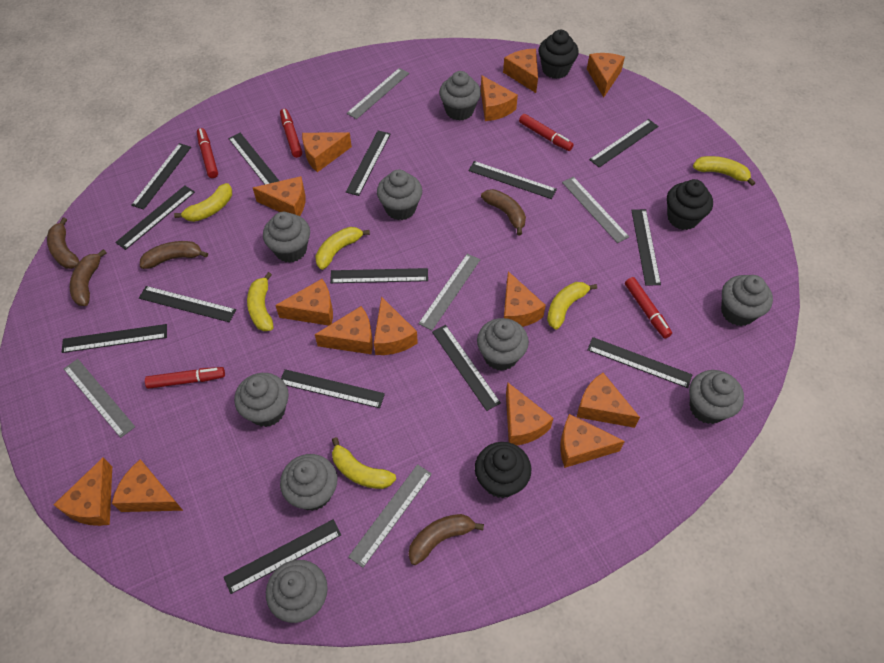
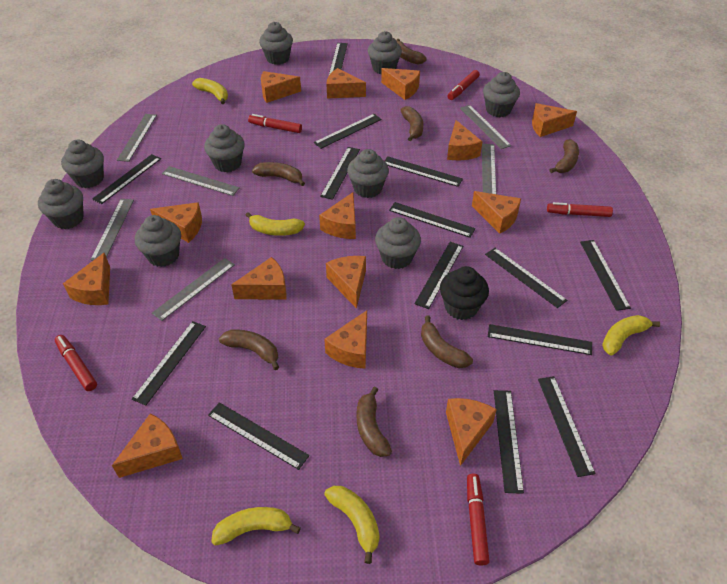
black cupcake: 3 -> 1
brown banana: 5 -> 7
grey ruler: 5 -> 6
yellow banana: 6 -> 5

